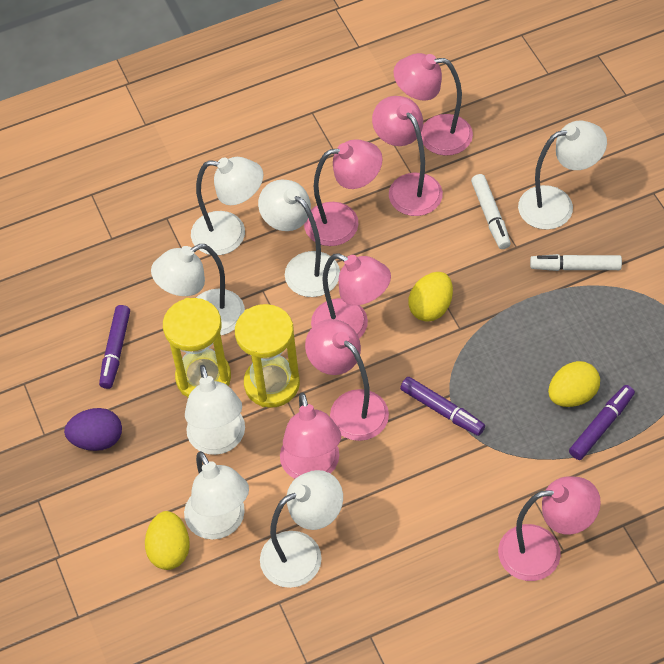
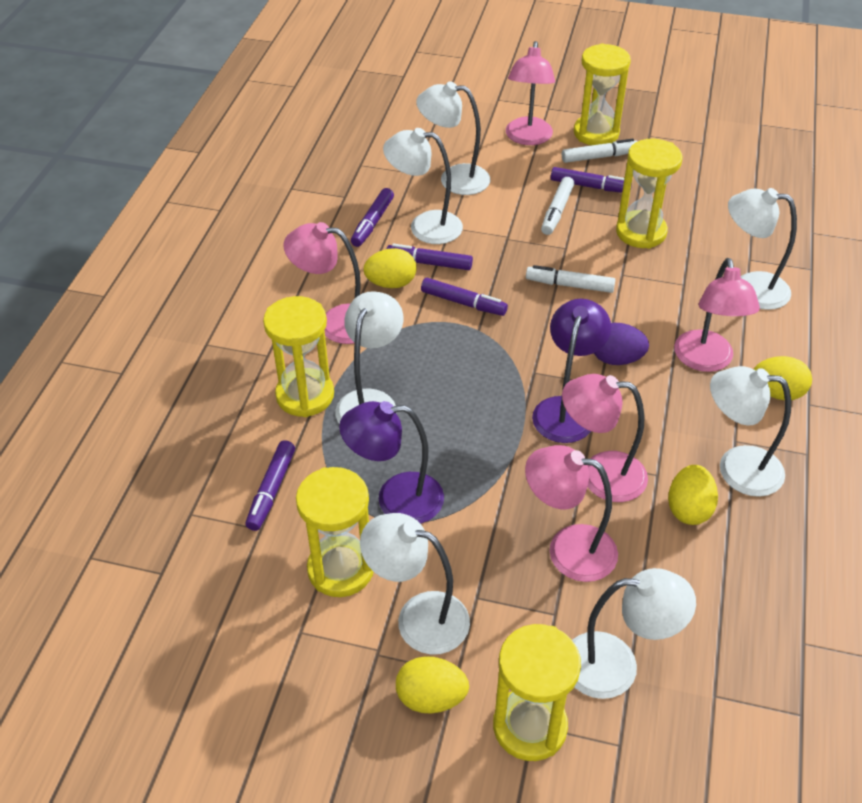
pink lamp: 7 -> 5
purple lamp: 0 -> 2
purple marker: 3 -> 5
white marker: 2 -> 3
yellow egg: 3 -> 4
yellow hourglass: 2 -> 5

